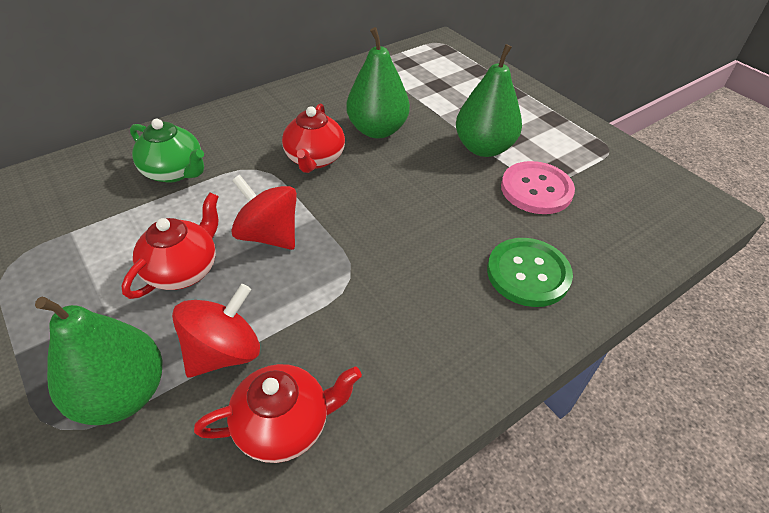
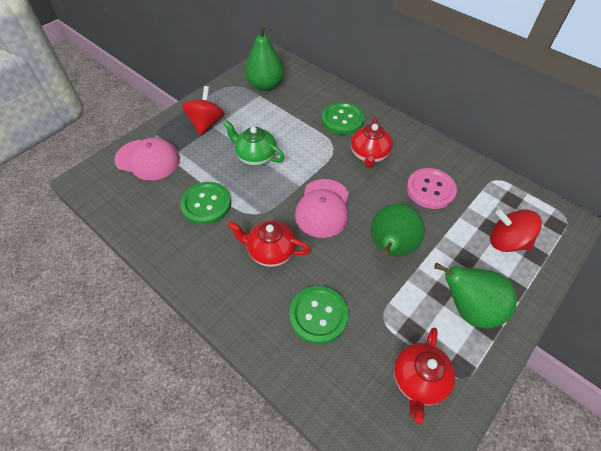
green button: 1 -> 3
pink cap: 0 -> 2

